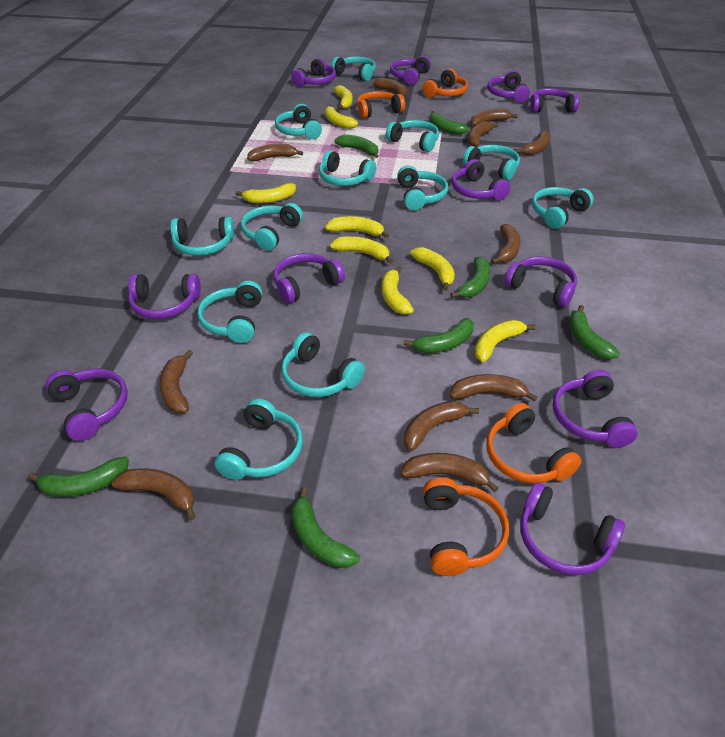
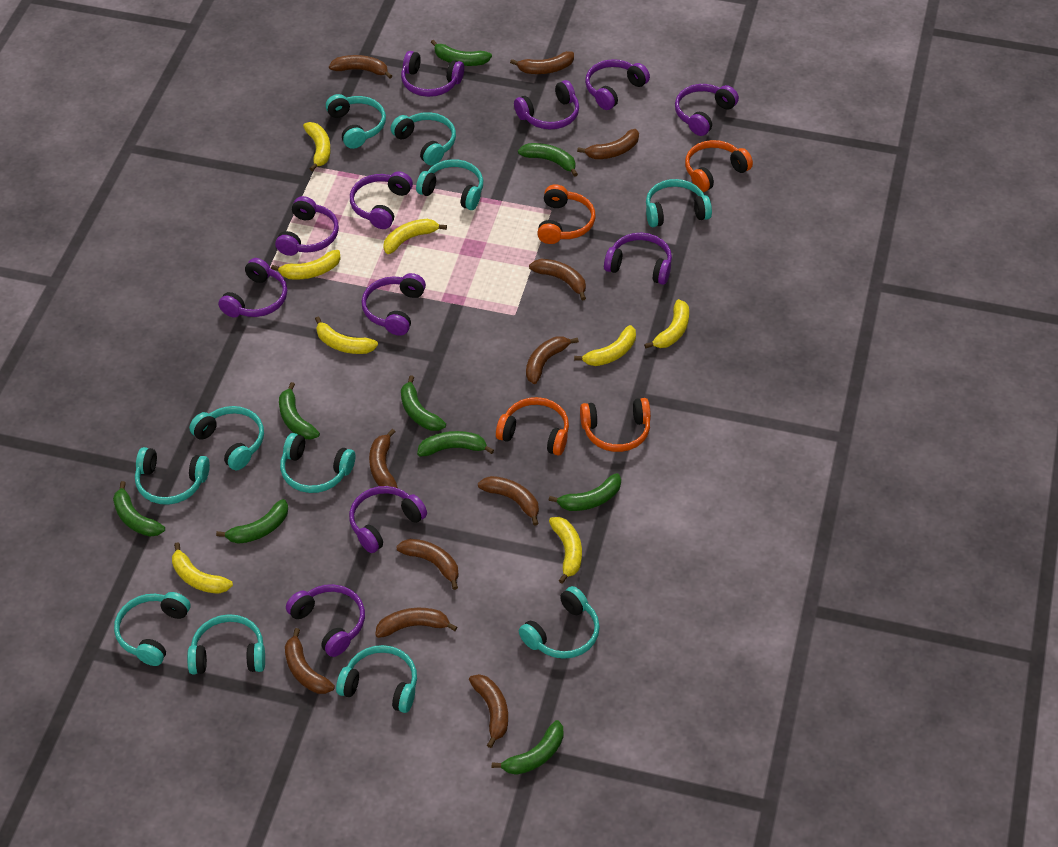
green banana: 7 -> 9
turquoise headphones: 12 -> 11

